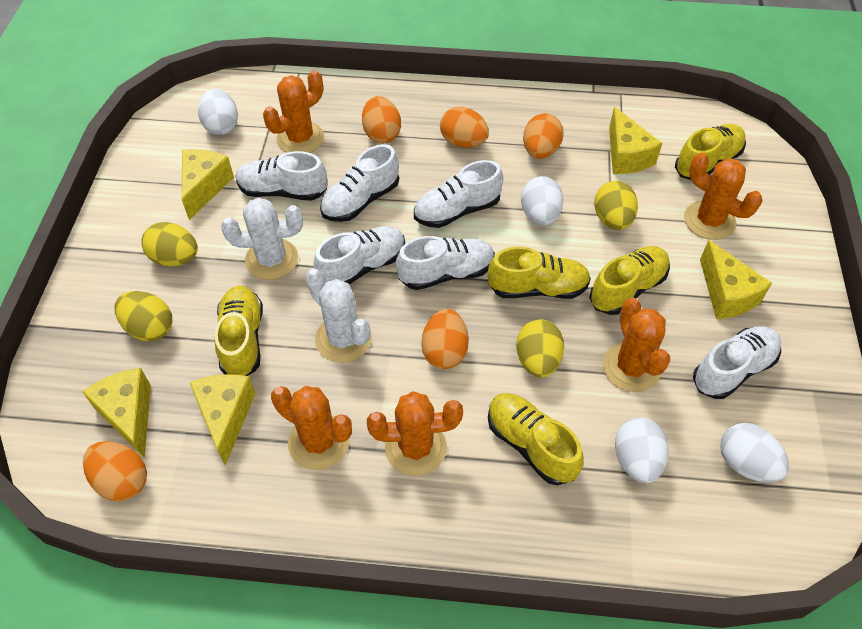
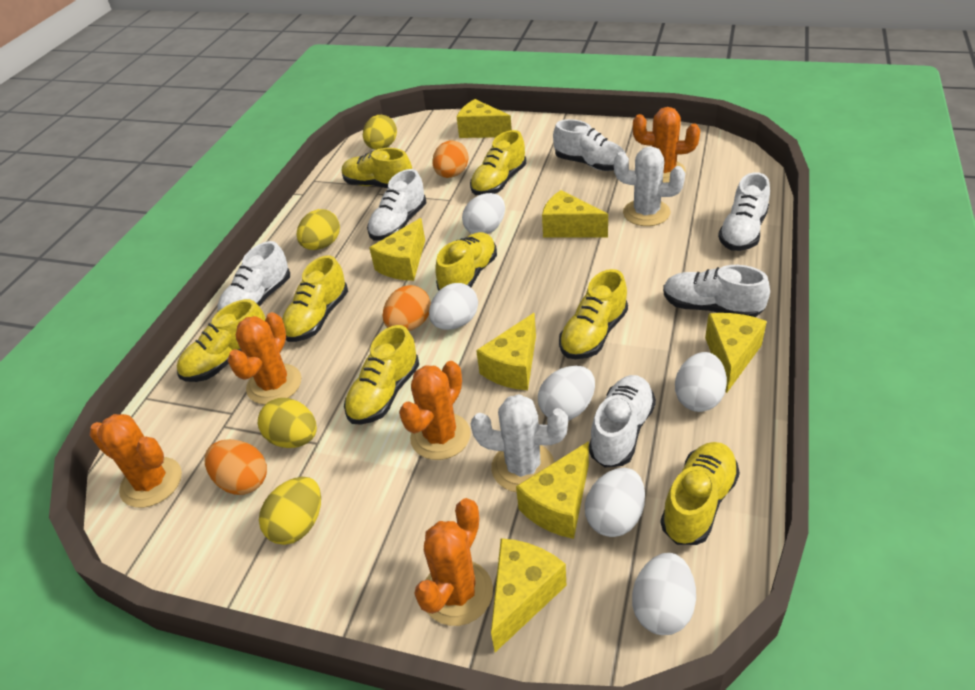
orange egg: 5 -> 3
white egg: 4 -> 6
yellow cheese: 5 -> 7
yellow shoe: 5 -> 8

